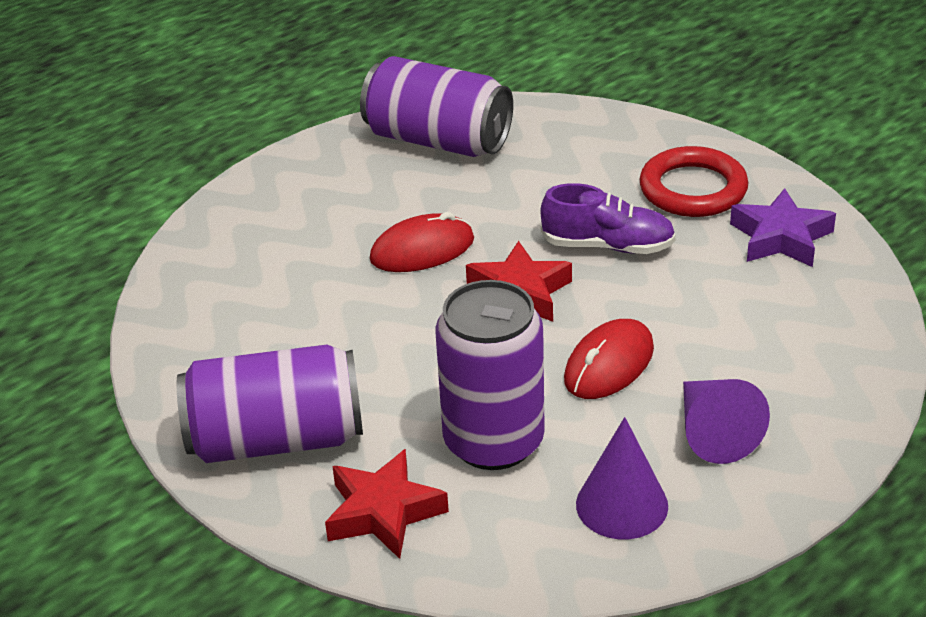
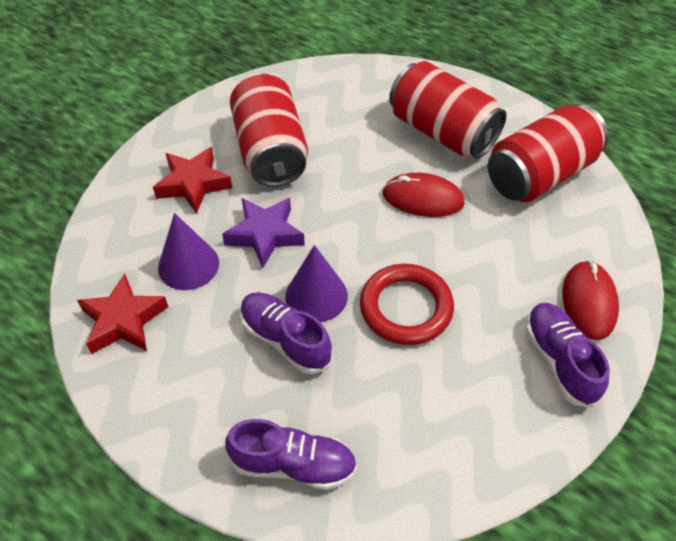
purple can: 3 -> 0
purple shoe: 1 -> 3
red can: 0 -> 3

